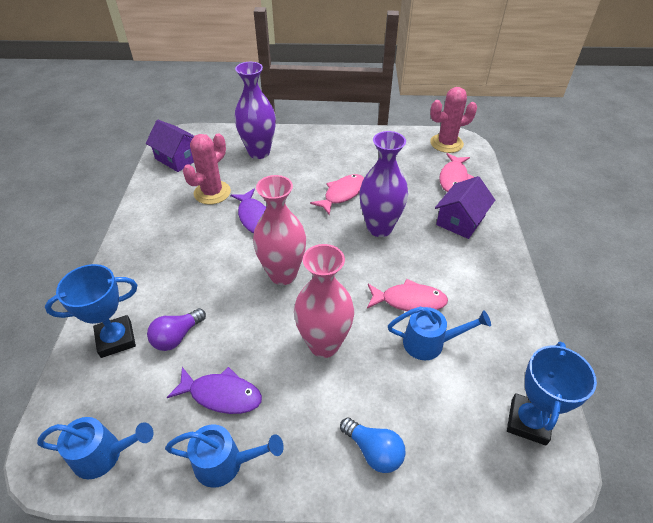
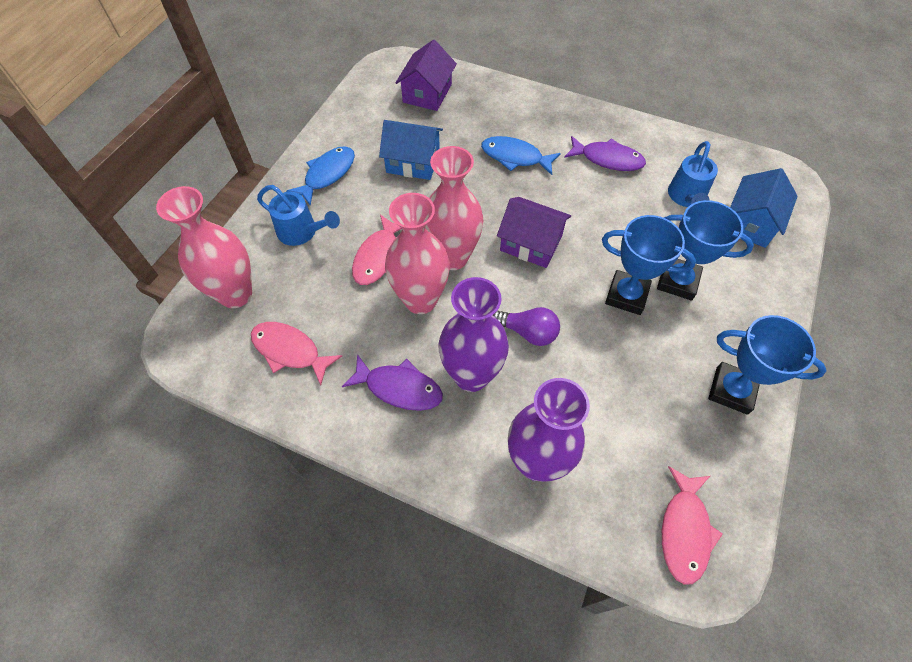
blue fish: 0 -> 2
blue house: 0 -> 2
blue light bulb: 1 -> 0
blue trophy: 2 -> 3
blue watering can: 3 -> 2
pink cactus: 2 -> 0
pink vase: 2 -> 3

